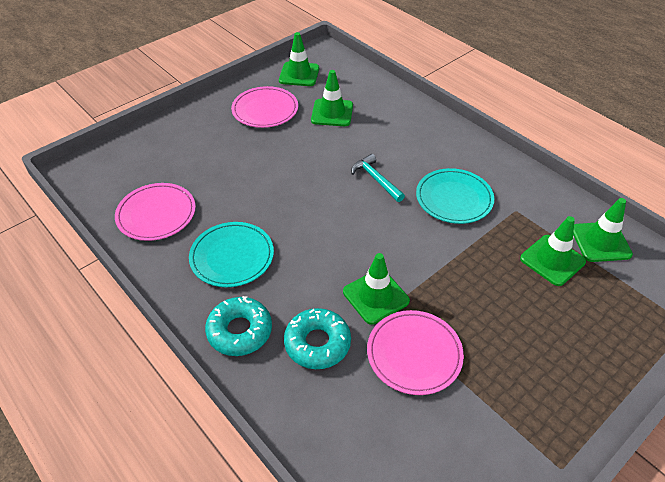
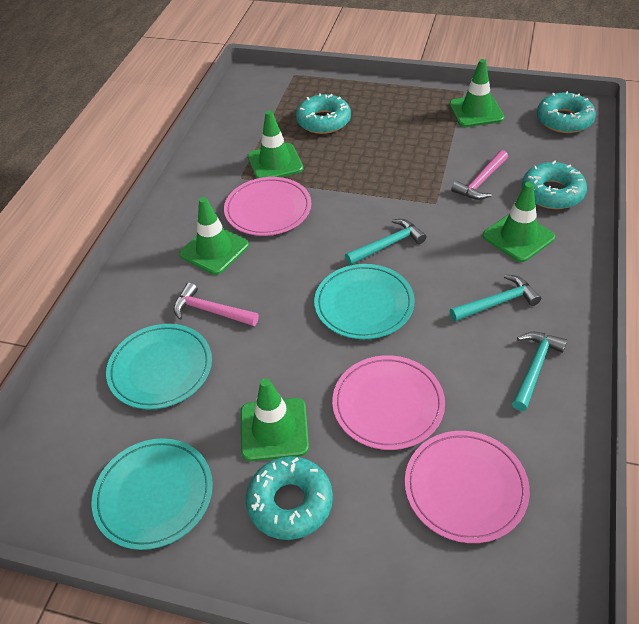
pink hammer: 0 -> 2
turquoise donut: 2 -> 4
turquoise hammer: 1 -> 3
turquoise plate: 2 -> 3

